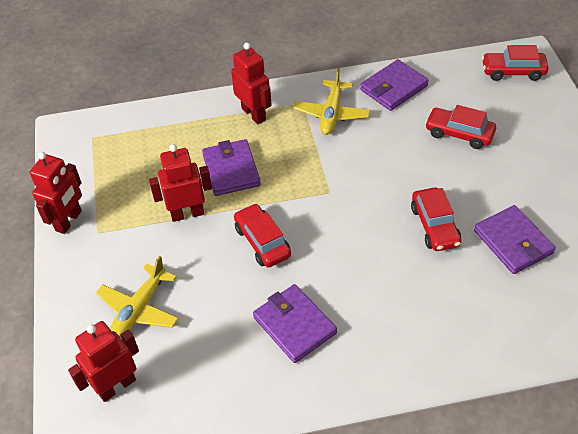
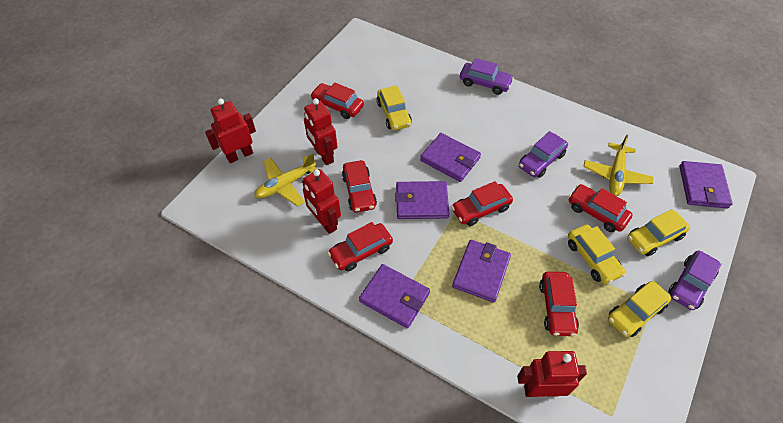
purple car: 0 -> 3
purple wallet: 4 -> 5
red car: 4 -> 6
yellow car: 0 -> 4

